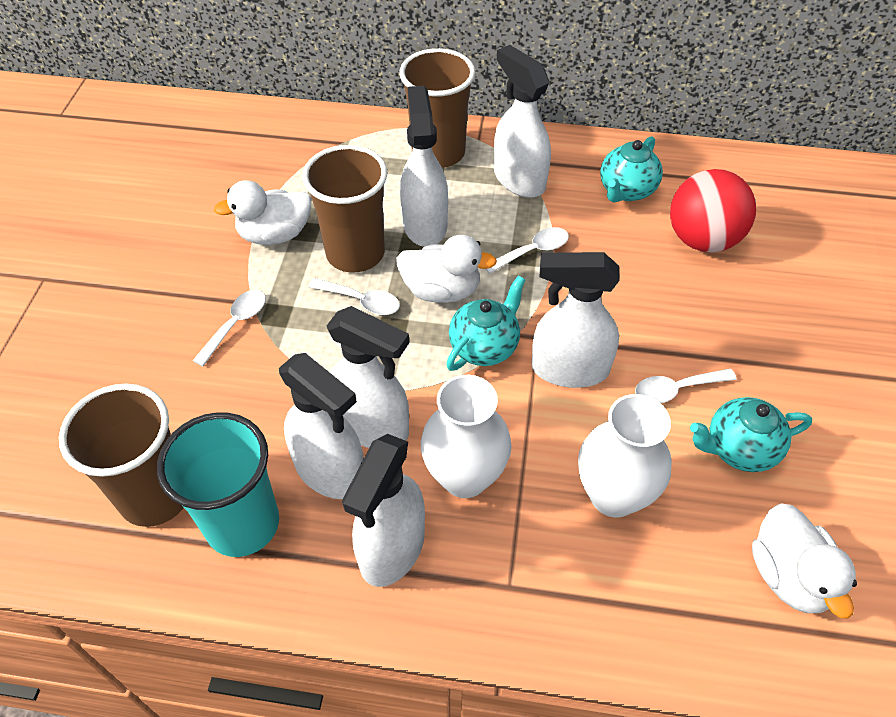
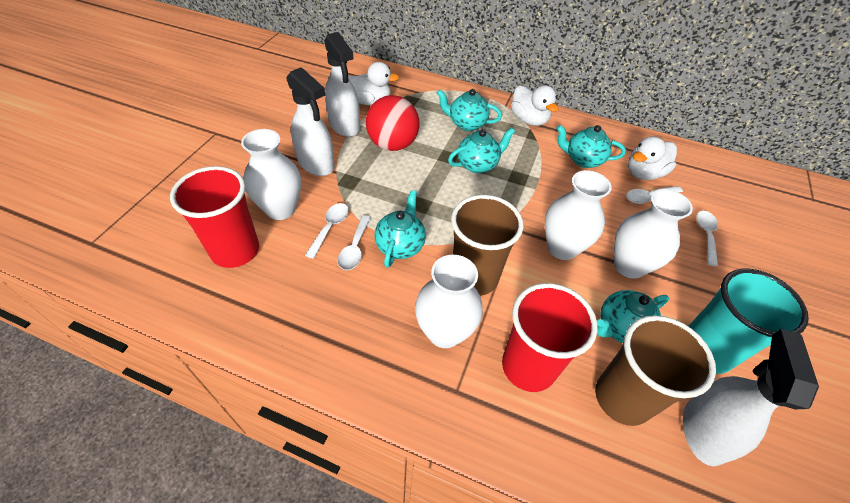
brown cup: 3 -> 2
red cup: 0 -> 2
turquoise teapot: 3 -> 5
white spray bottle: 6 -> 3
white vase: 2 -> 4

